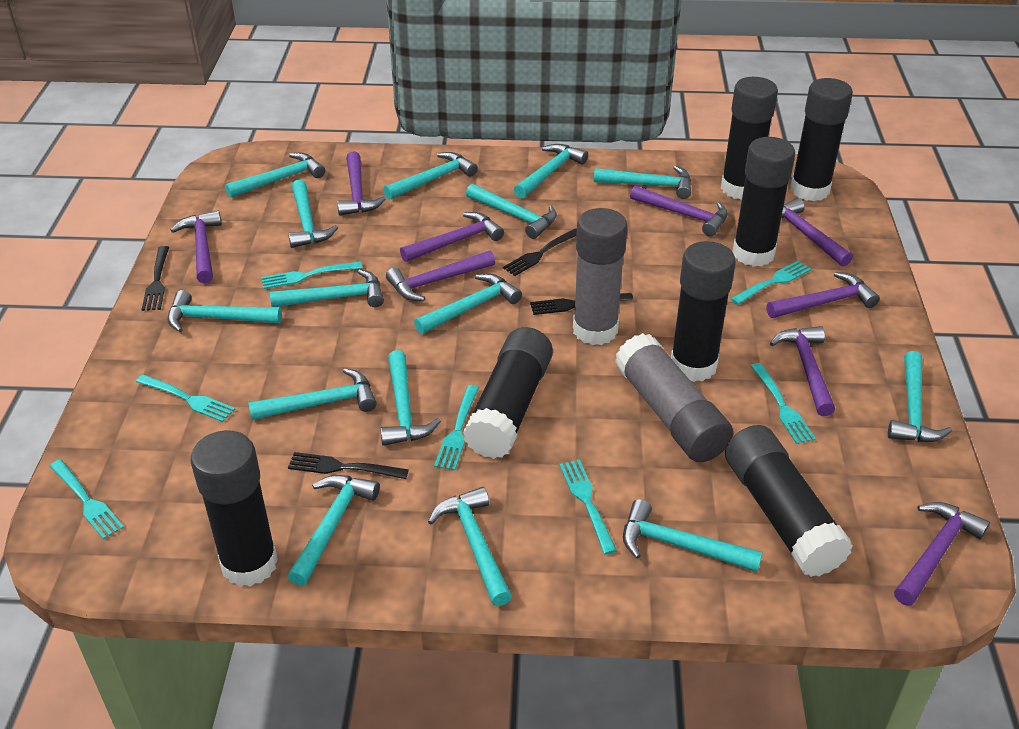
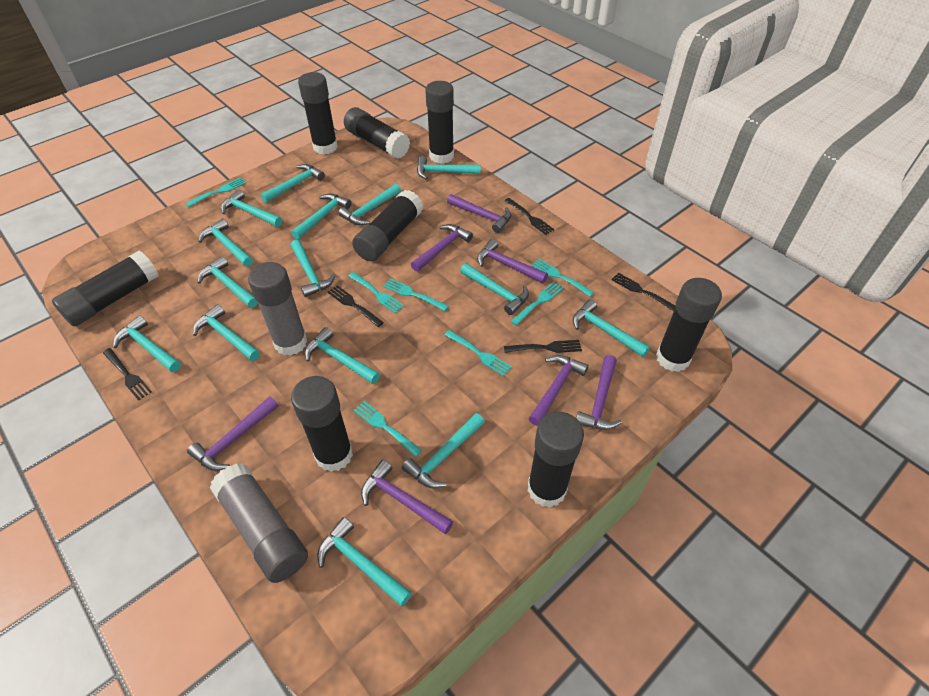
black fork: 4 -> 5
black glue stick: 7 -> 8
purple hammer: 9 -> 7

